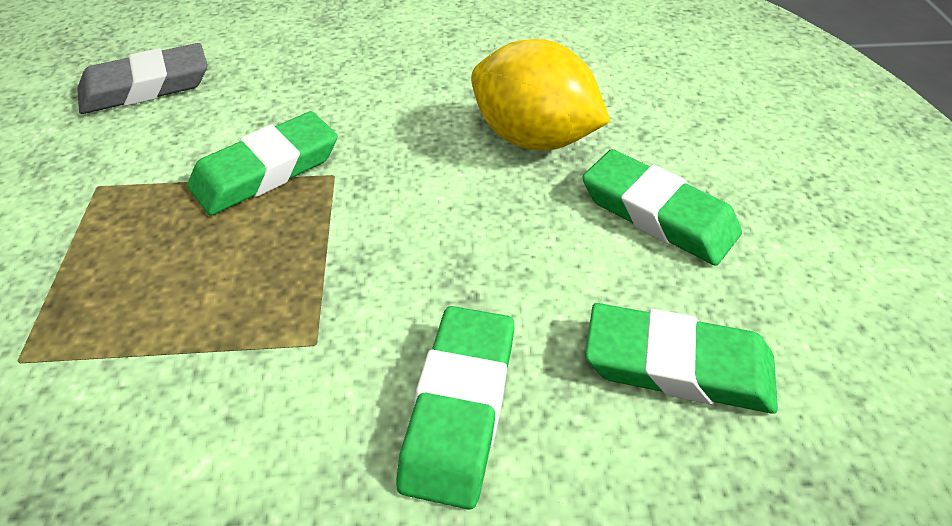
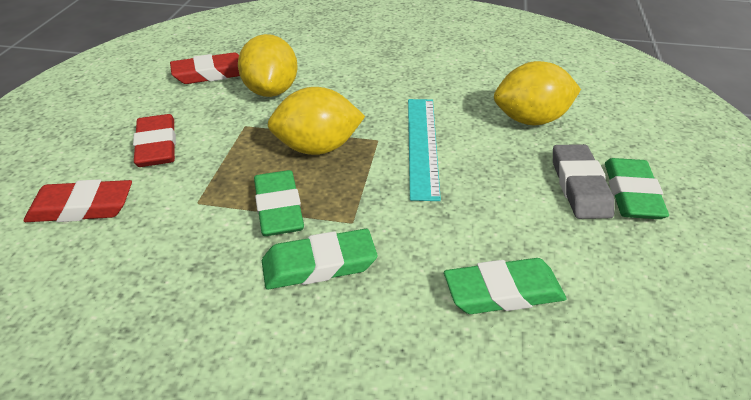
red eraser: 0 -> 3
turquoise ruler: 0 -> 1
yellow lemon: 1 -> 3

